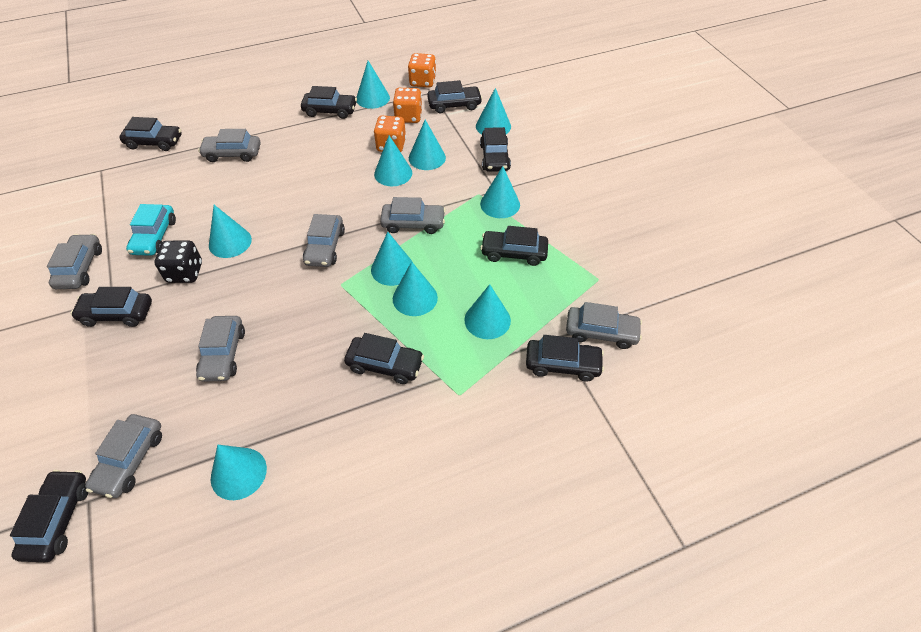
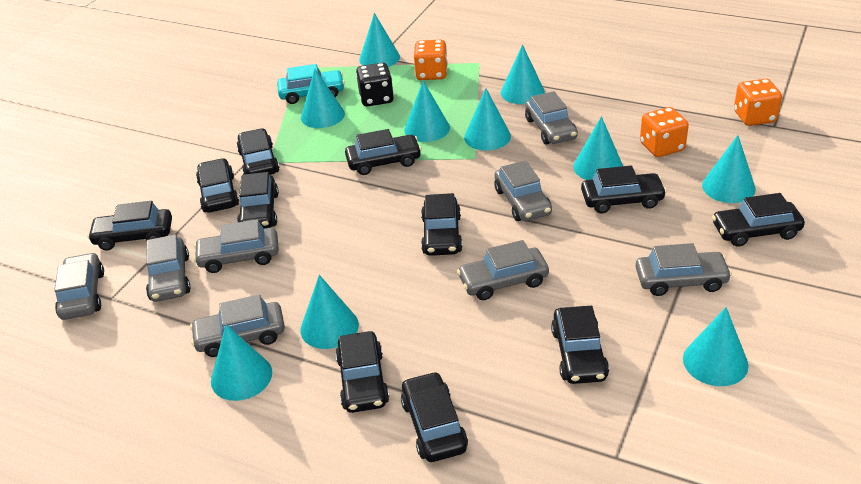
black car: 9 -> 11
grey car: 7 -> 8

